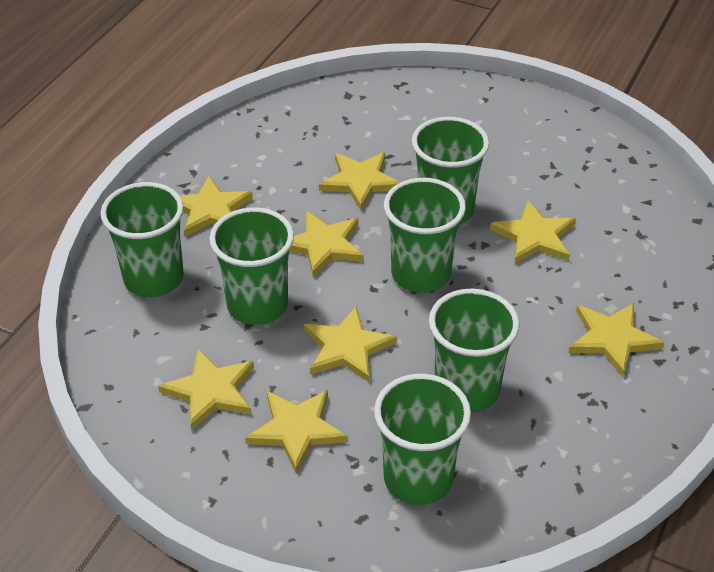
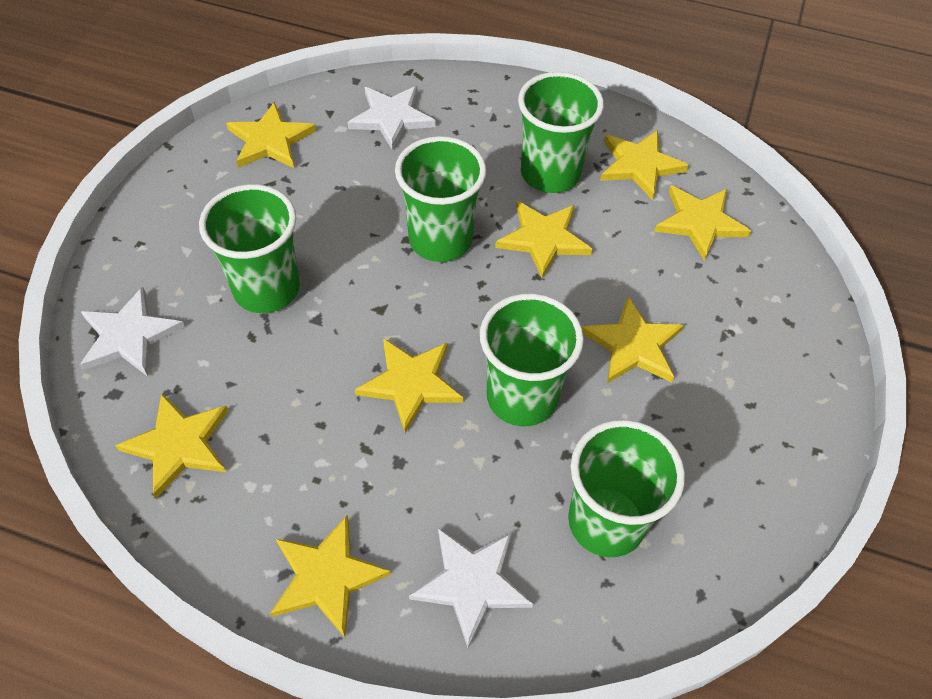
green cup: 6 -> 5
white star: 0 -> 3

